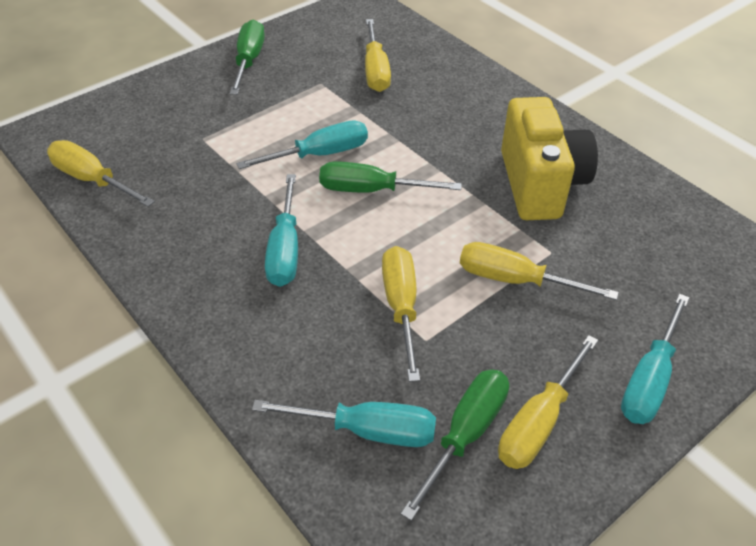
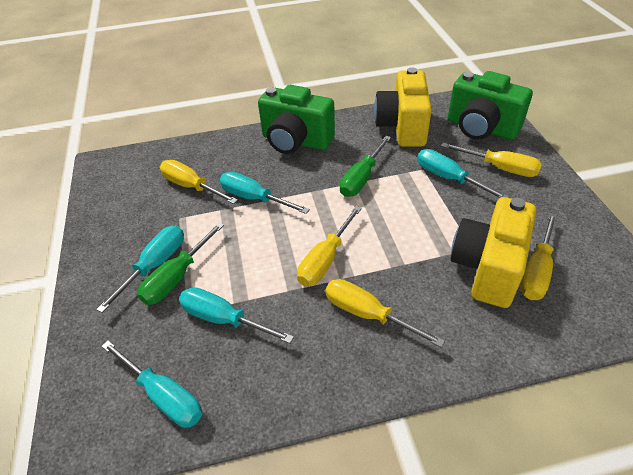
green camera: 0 -> 2
green screwdriver: 3 -> 2
turquoise screwdriver: 4 -> 5
yellow camera: 1 -> 2

